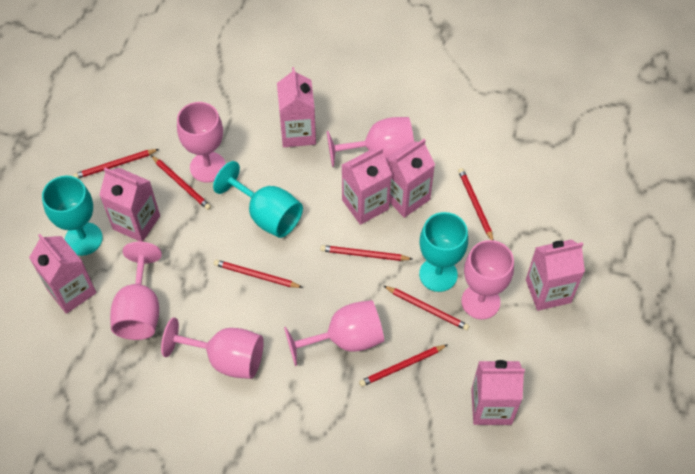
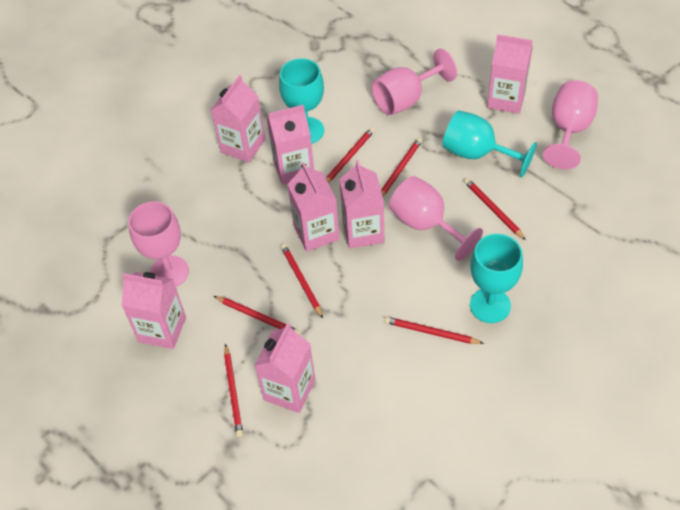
pink goblet: 6 -> 4

